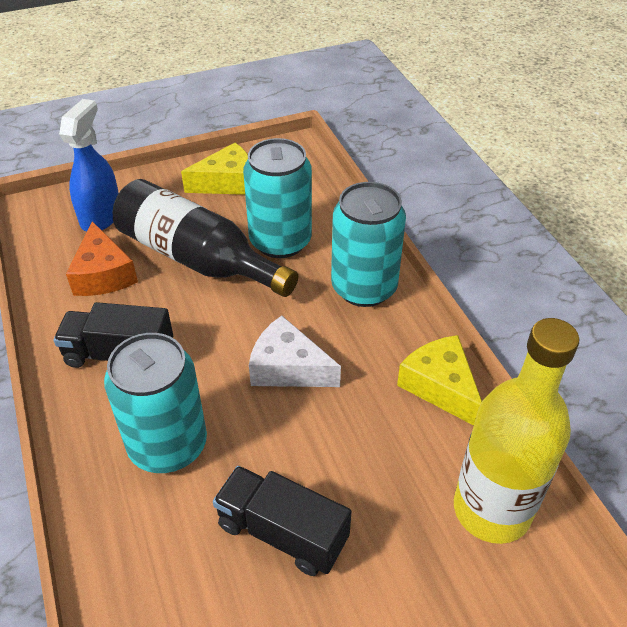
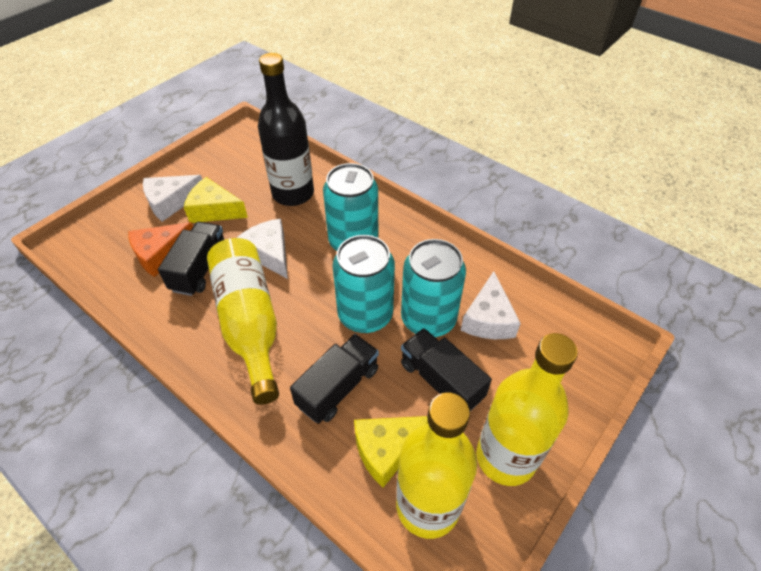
black truck: 2 -> 3
blue spray bottle: 1 -> 0
white cheese: 1 -> 3
yellow bottle: 1 -> 3

